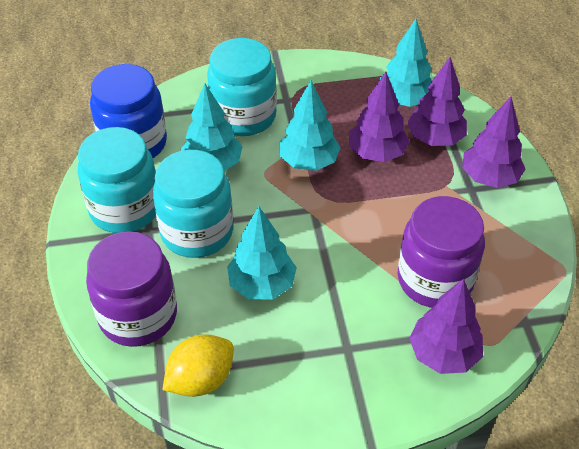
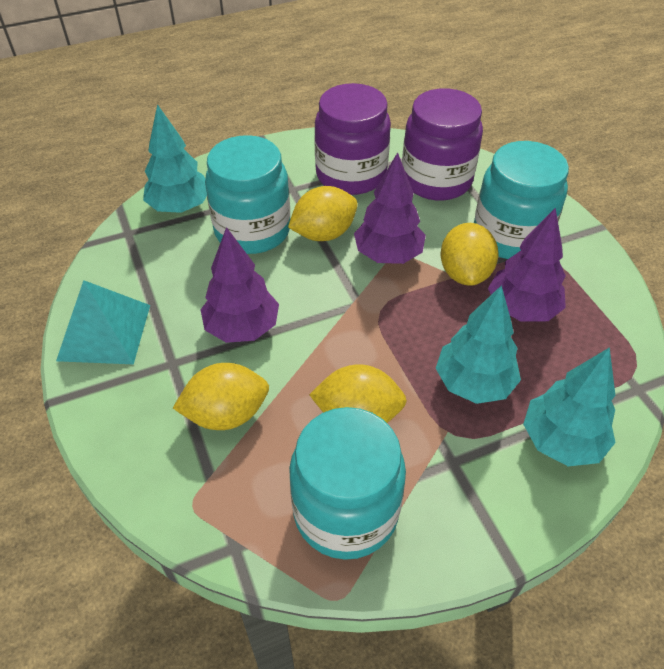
blue jar: 1 -> 0
purple tree: 4 -> 3
turquoise pyramid: 0 -> 1
turquoise tree: 4 -> 3
yellow lemon: 1 -> 4

